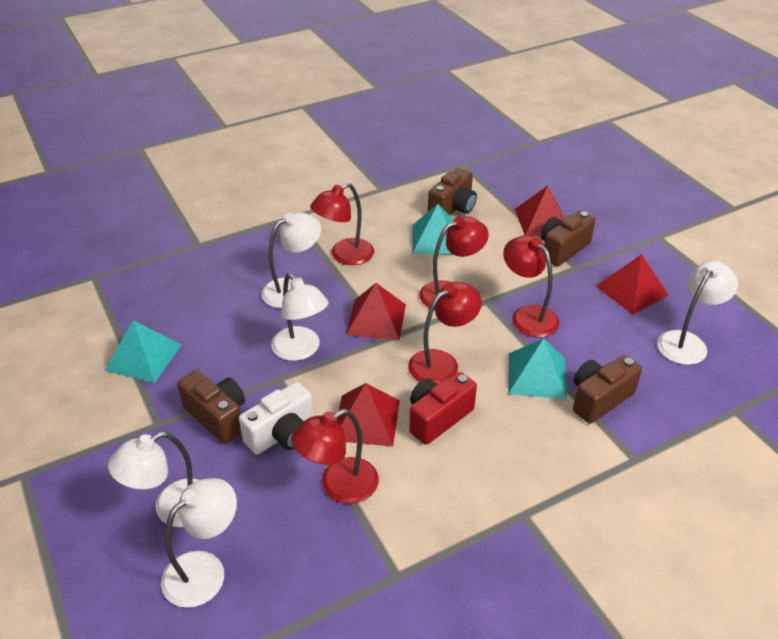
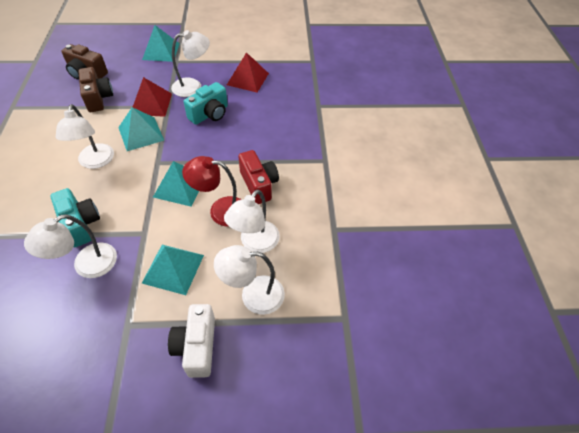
brown camera: 4 -> 2
red lamp: 5 -> 1
red pyramid: 4 -> 2
turquoise camera: 0 -> 2
turquoise pyramid: 3 -> 4

